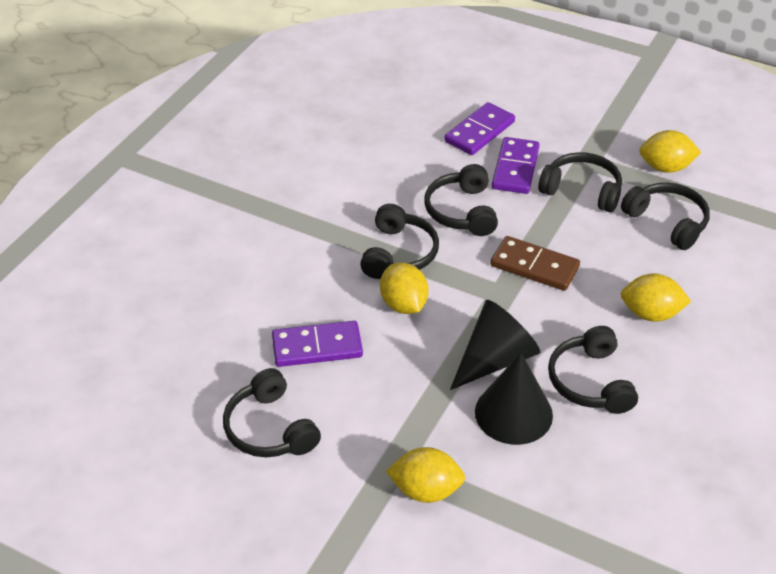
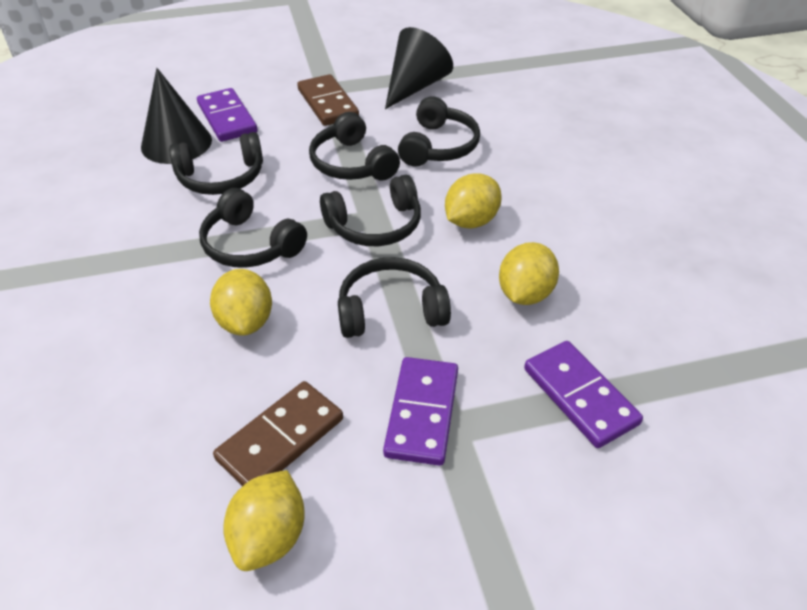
brown domino: 1 -> 2

